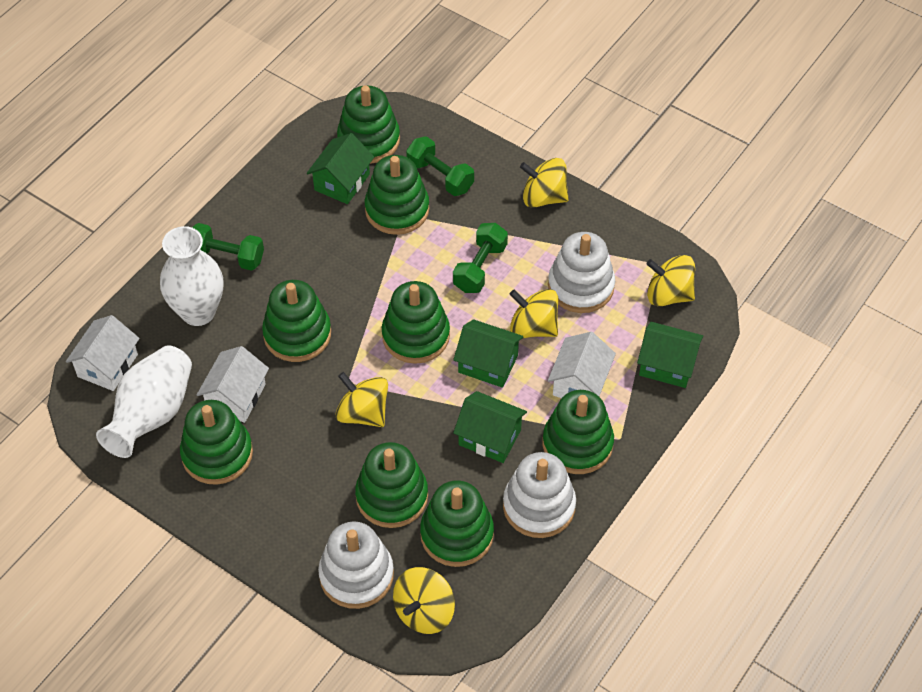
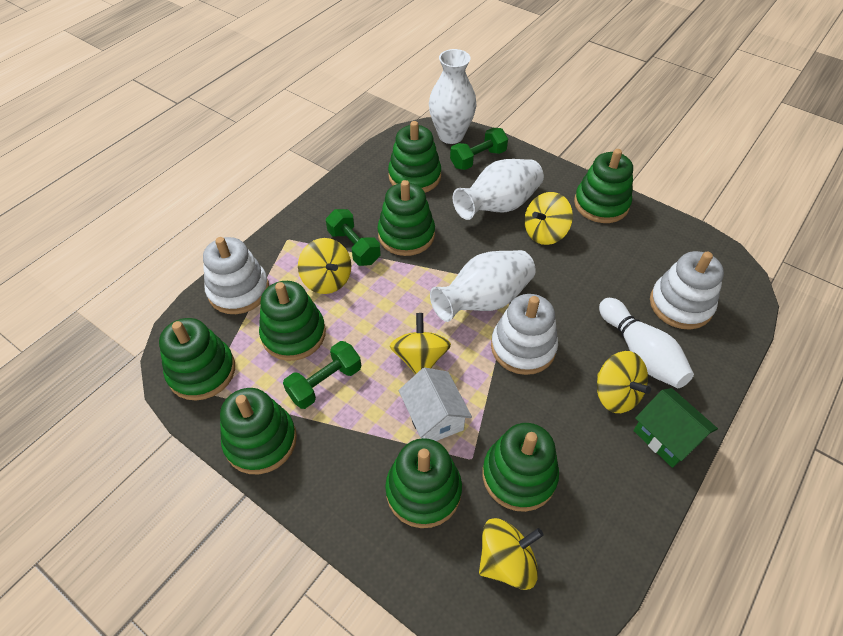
green house: 4 -> 1
white bowling pin: 0 -> 1
white house: 3 -> 1
white vase: 2 -> 3

